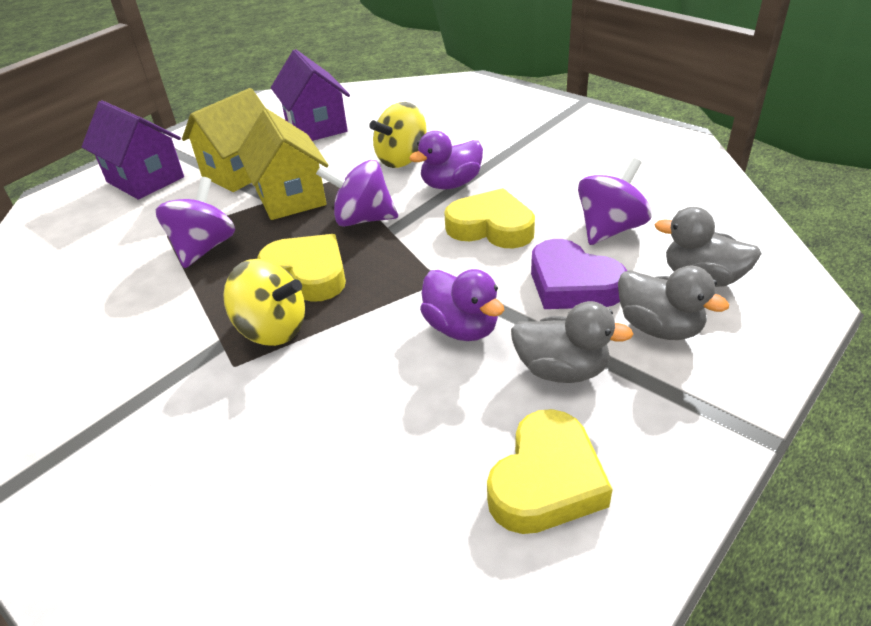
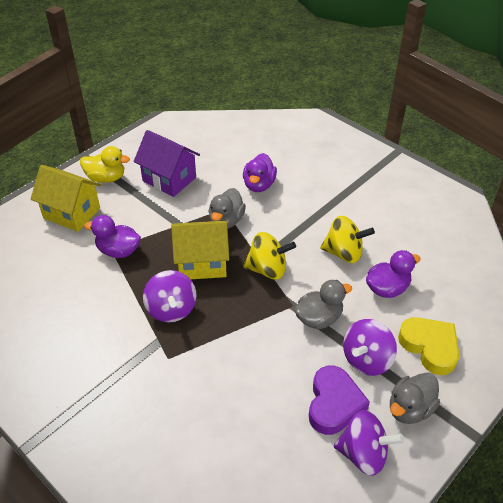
purple duck: 2 -> 3
purple house: 2 -> 1
yellow duck: 0 -> 1
yellow heart: 3 -> 1

